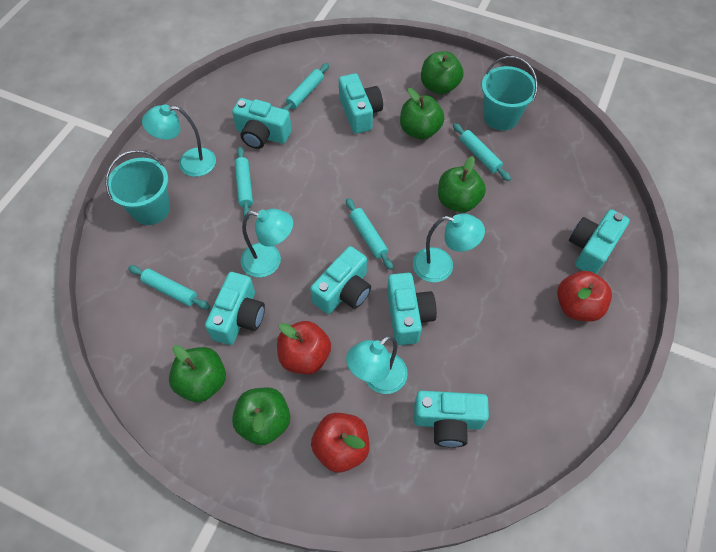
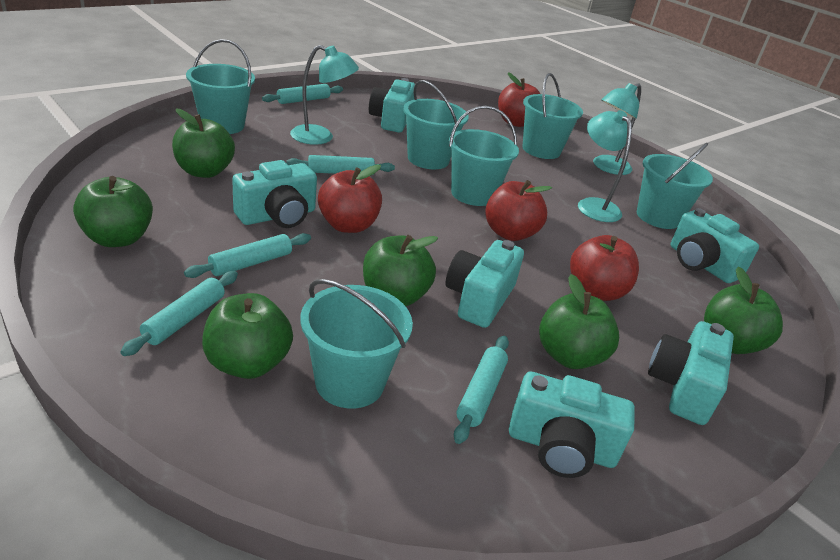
green apple: 5 -> 6
red apple: 3 -> 4
turquoise bucket: 2 -> 6
turquoise camera: 7 -> 6
turquoise lamp: 4 -> 3

